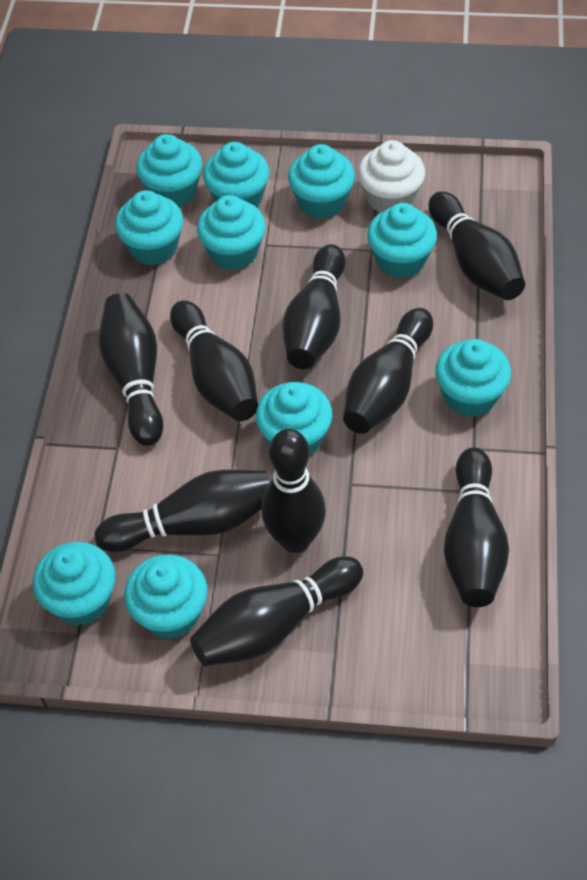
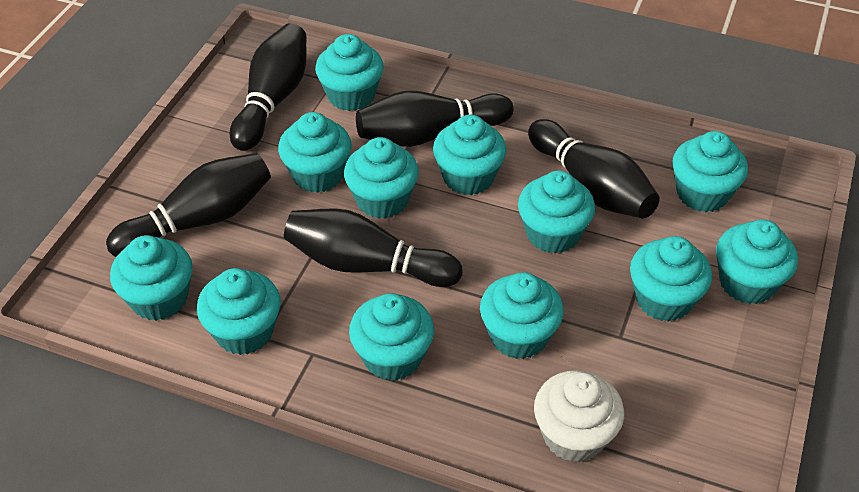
black bowling pin: 9 -> 5
turquoise cupcake: 10 -> 12

